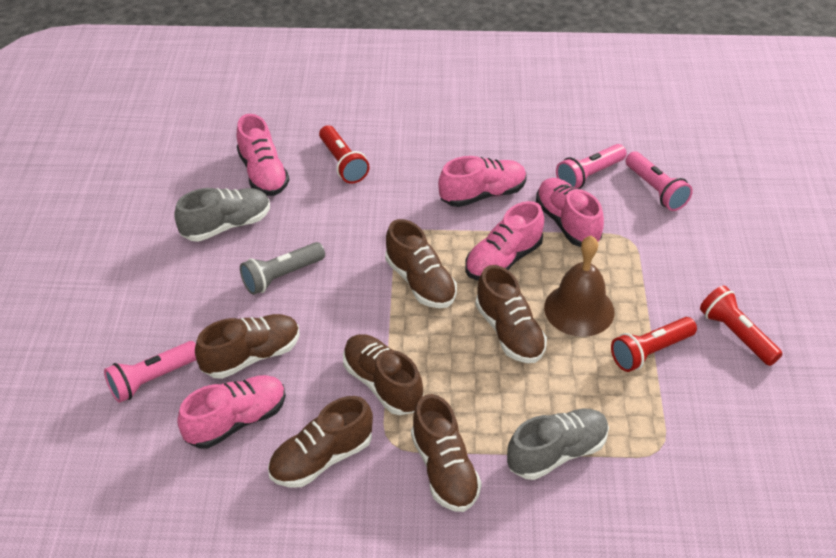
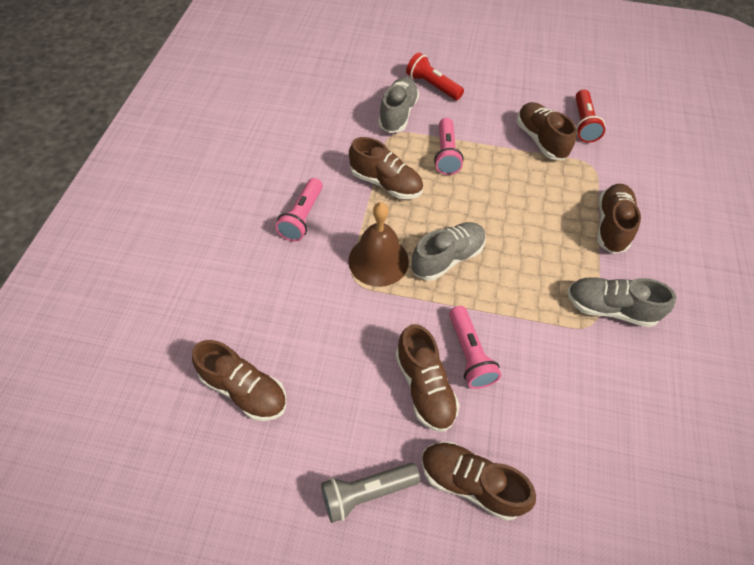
grey shoe: 2 -> 3
pink shoe: 5 -> 0
red flashlight: 3 -> 2

